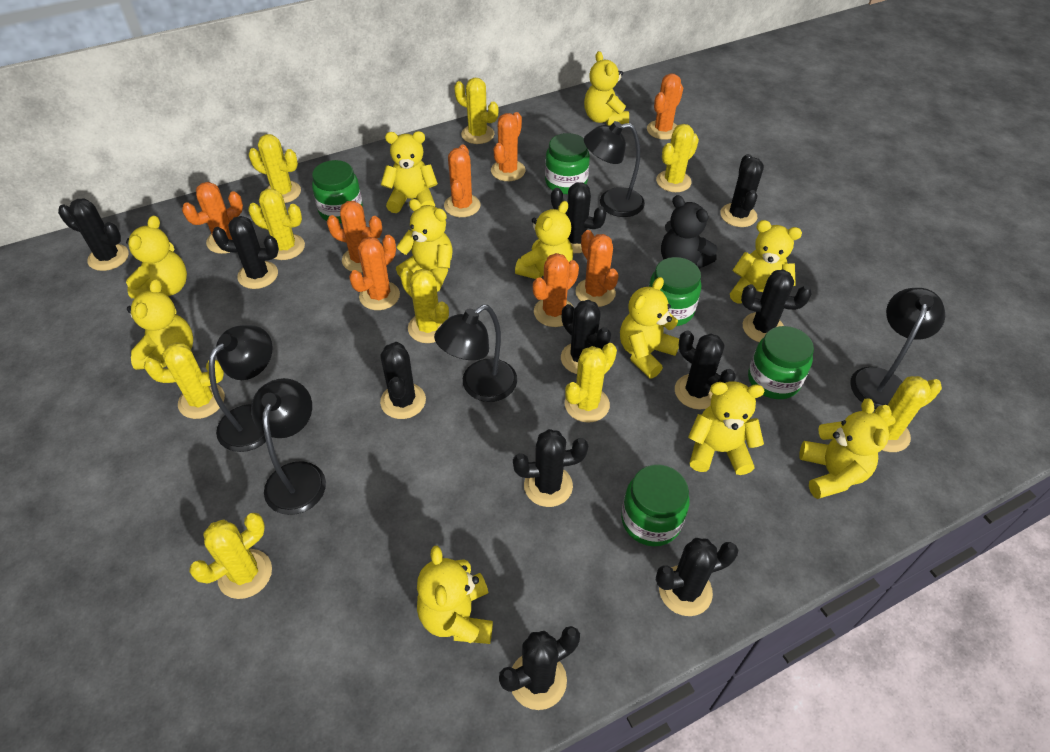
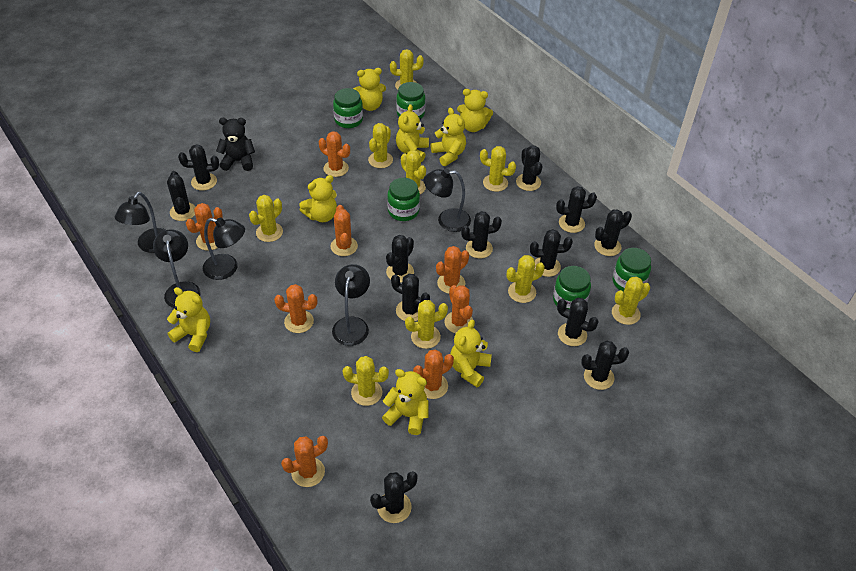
black cactus: 11 -> 12
yellow teddy bear: 11 -> 8

